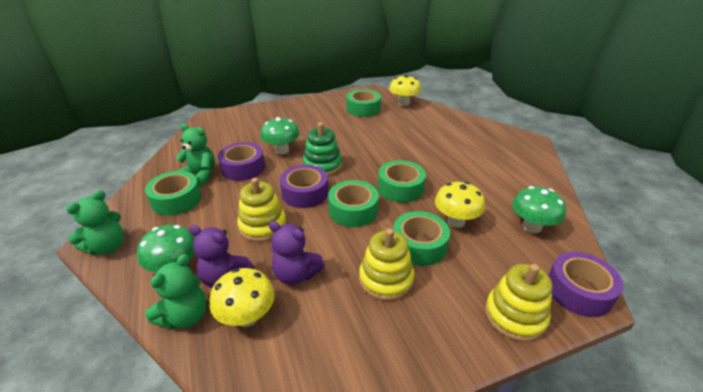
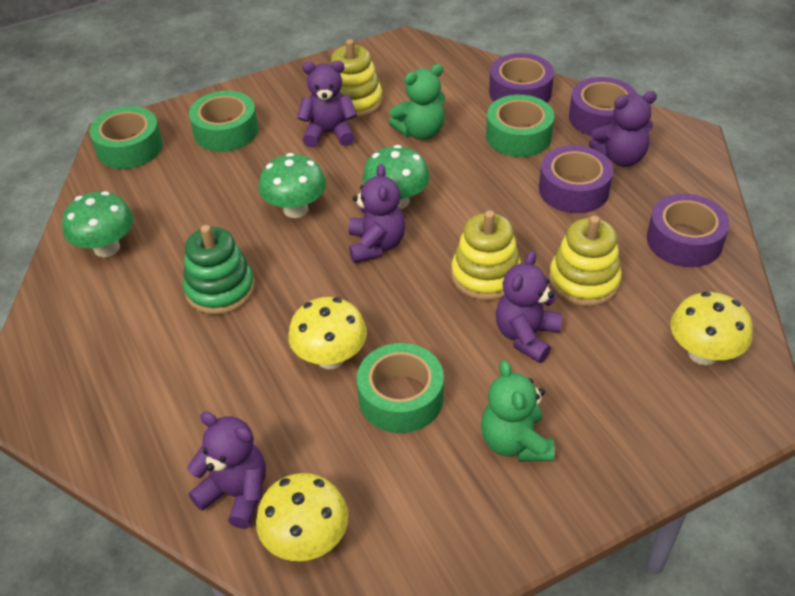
green tape: 5 -> 4
green teddy bear: 3 -> 2
purple tape: 3 -> 4
purple teddy bear: 2 -> 5

